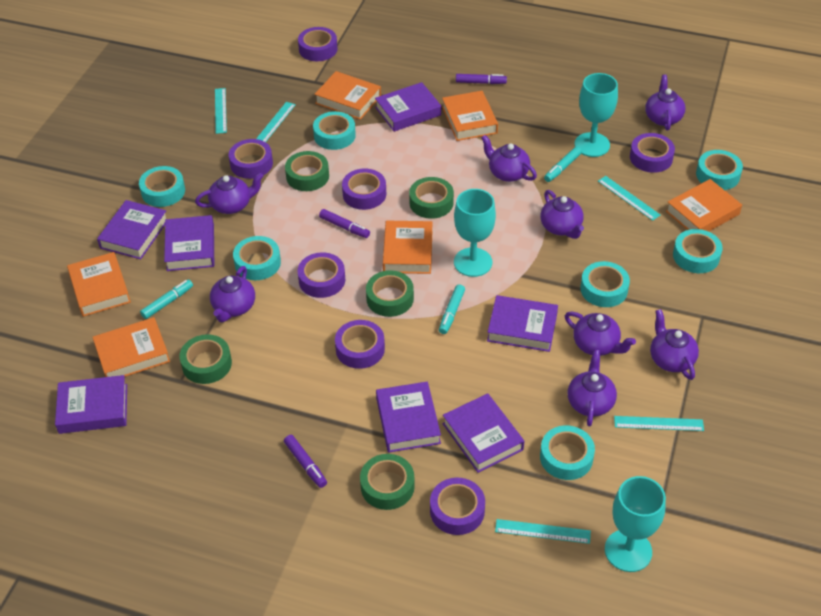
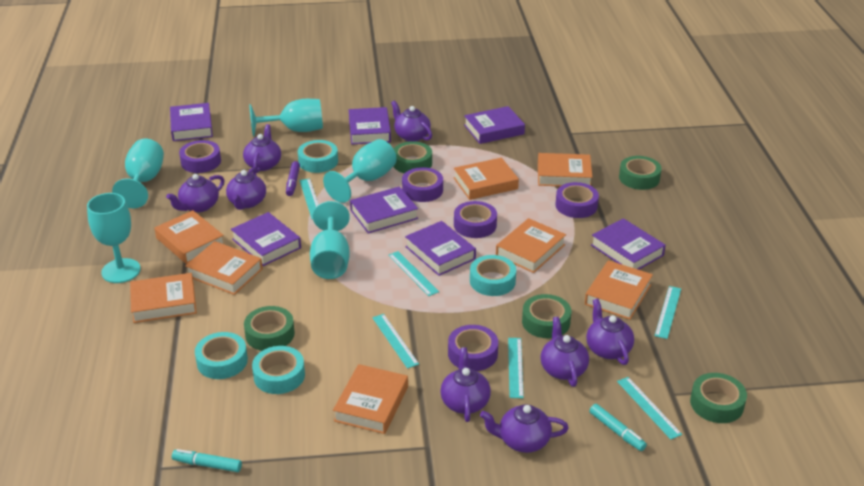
orange book: 6 -> 8
purple marker: 3 -> 1
purple tape: 7 -> 5
turquoise goblet: 3 -> 5
turquoise marker: 3 -> 2
turquoise ruler: 5 -> 6
turquoise tape: 7 -> 4

